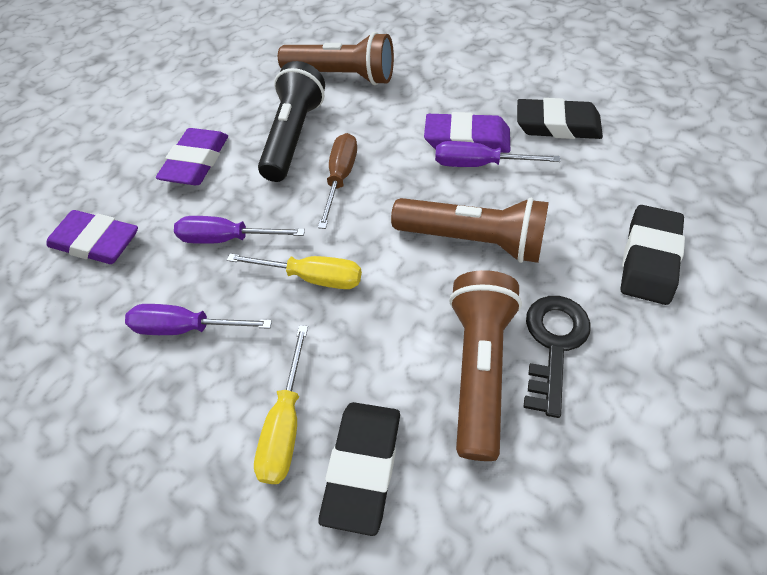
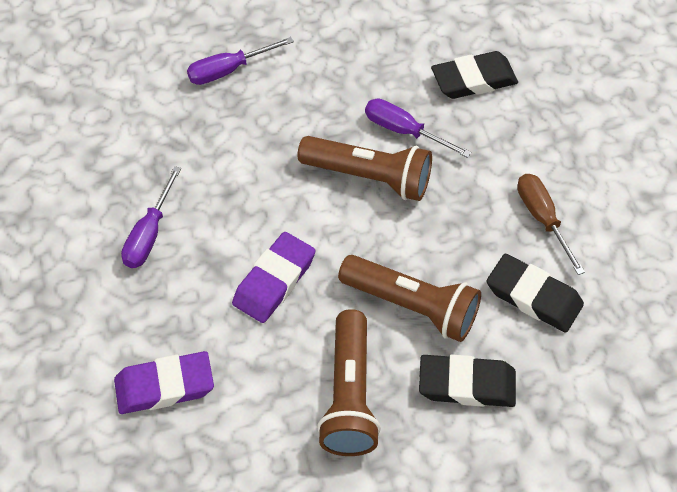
black flashlight: 1 -> 0
black key: 1 -> 0
purple eraser: 3 -> 2
yellow screwdriver: 2 -> 0

